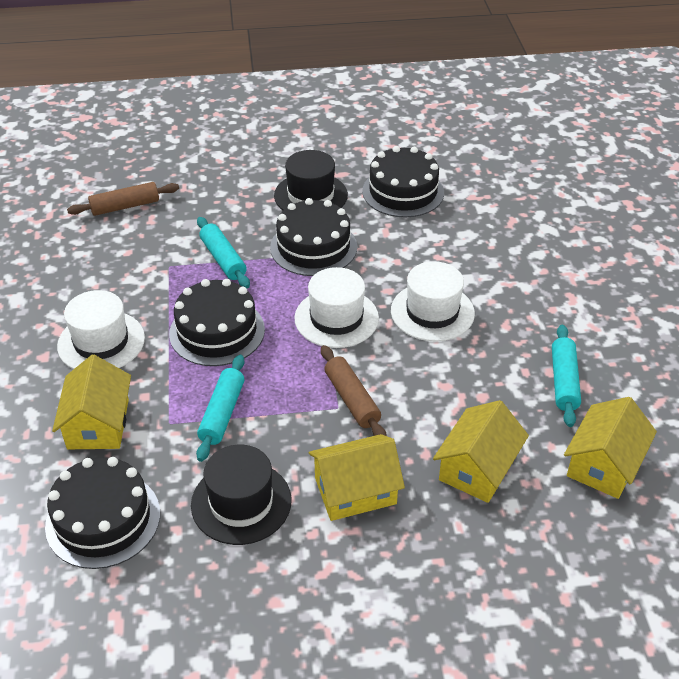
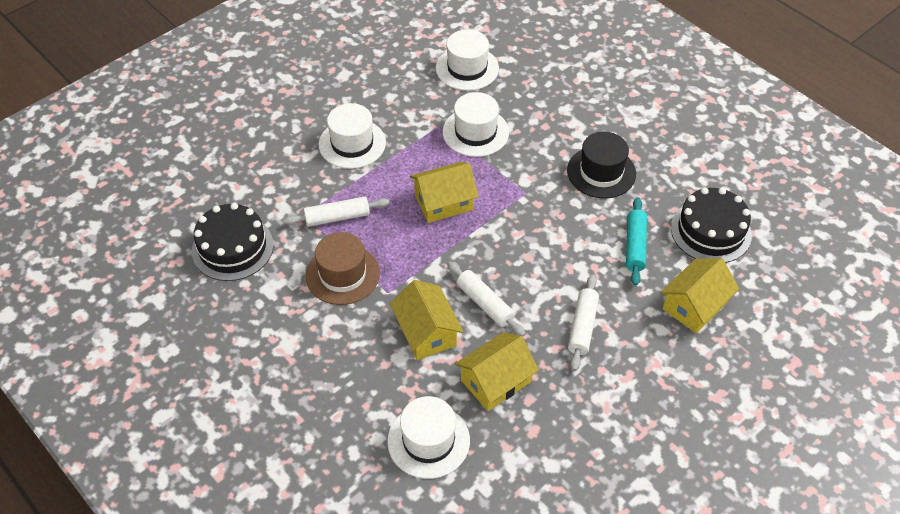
black cake: 4 -> 2
black hat: 2 -> 1
brown hat: 0 -> 1
brown rolling pin: 2 -> 0
turquoise rolling pin: 3 -> 1
white hat: 3 -> 4
white rolling pin: 0 -> 3

